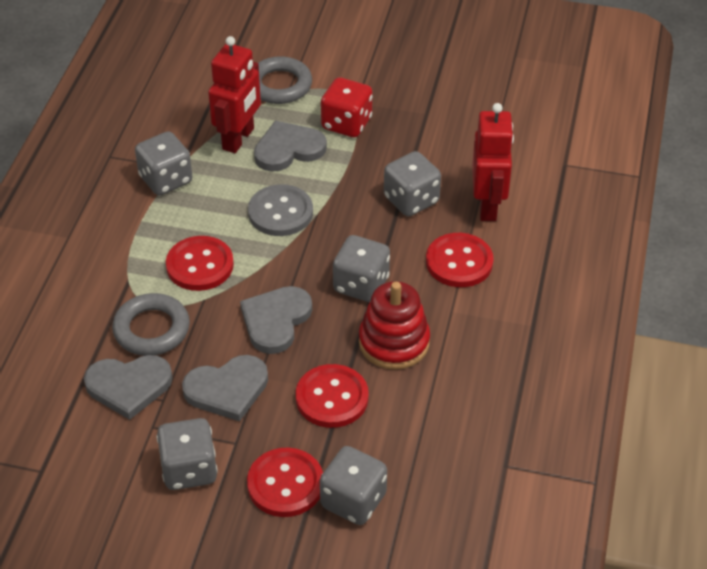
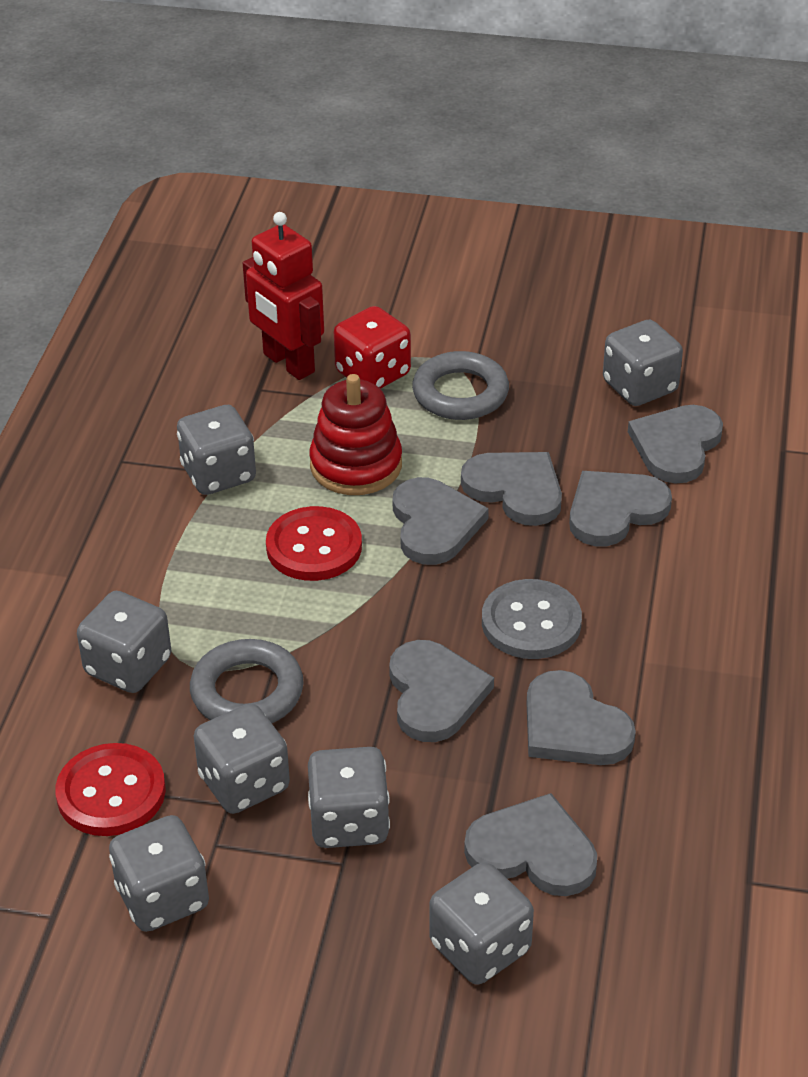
grey dice: 5 -> 7
grey heart: 4 -> 7
red button: 4 -> 2
red robot: 2 -> 1

